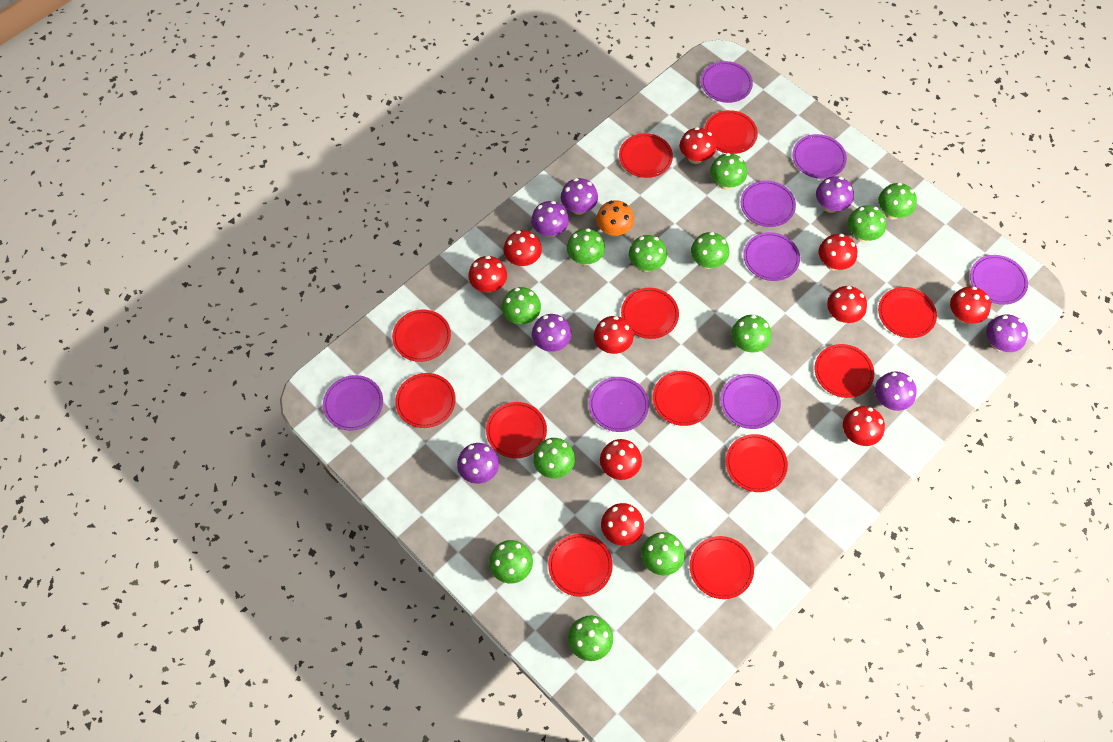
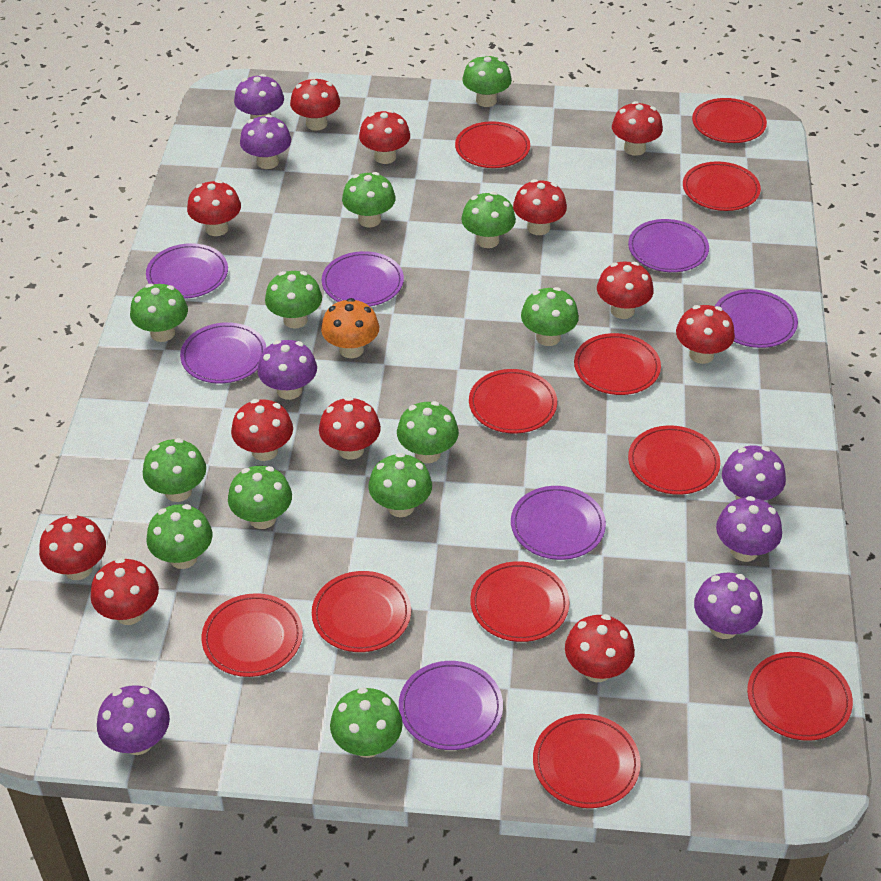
purple plate: 8 -> 7
red mushroom: 10 -> 12
red plate: 12 -> 11

